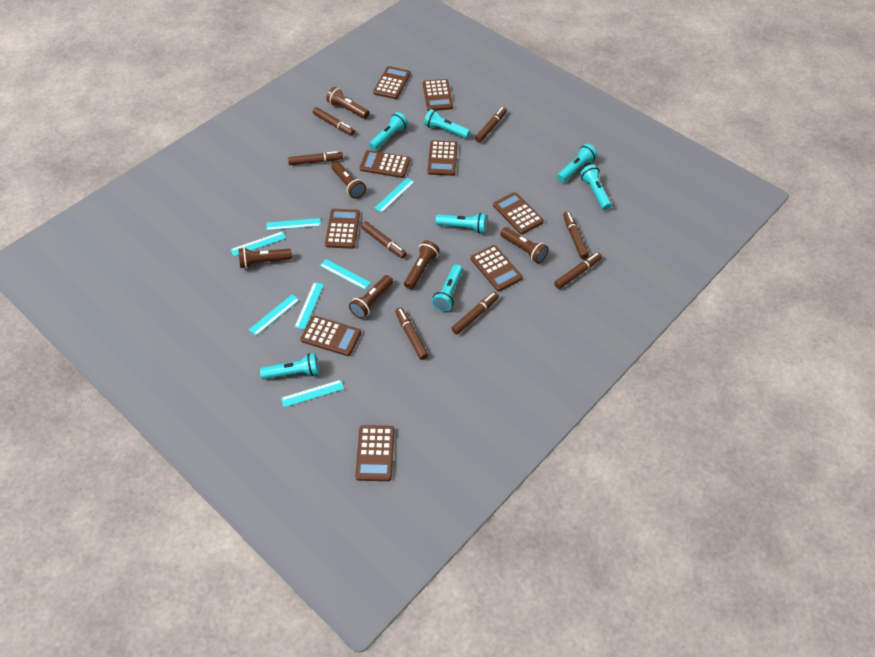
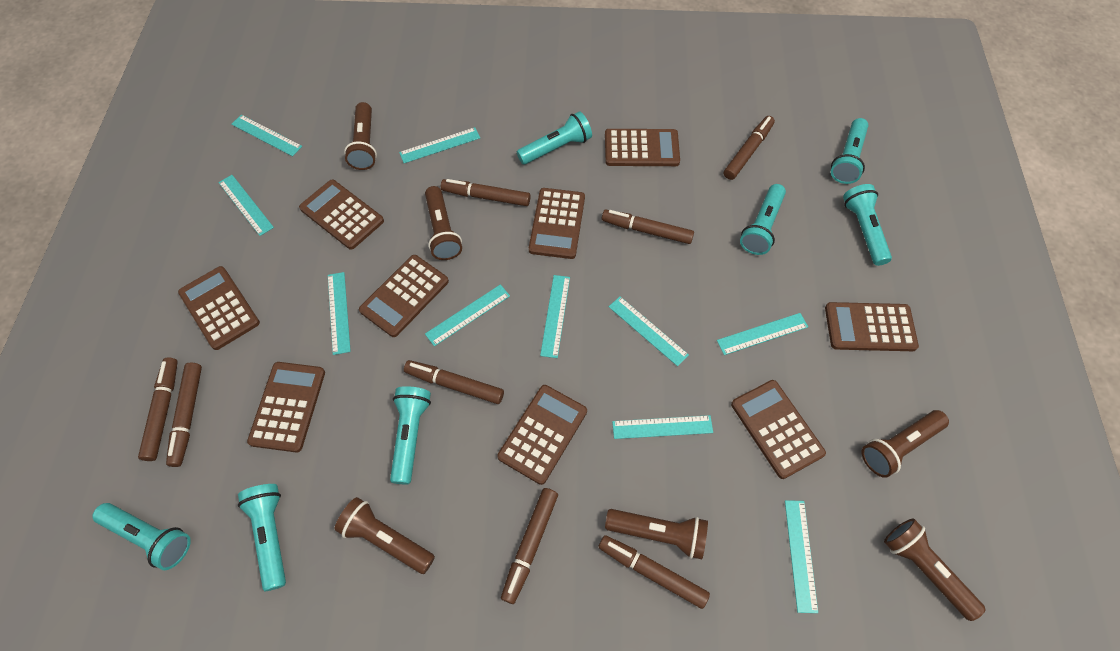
turquoise ruler: 7 -> 10

